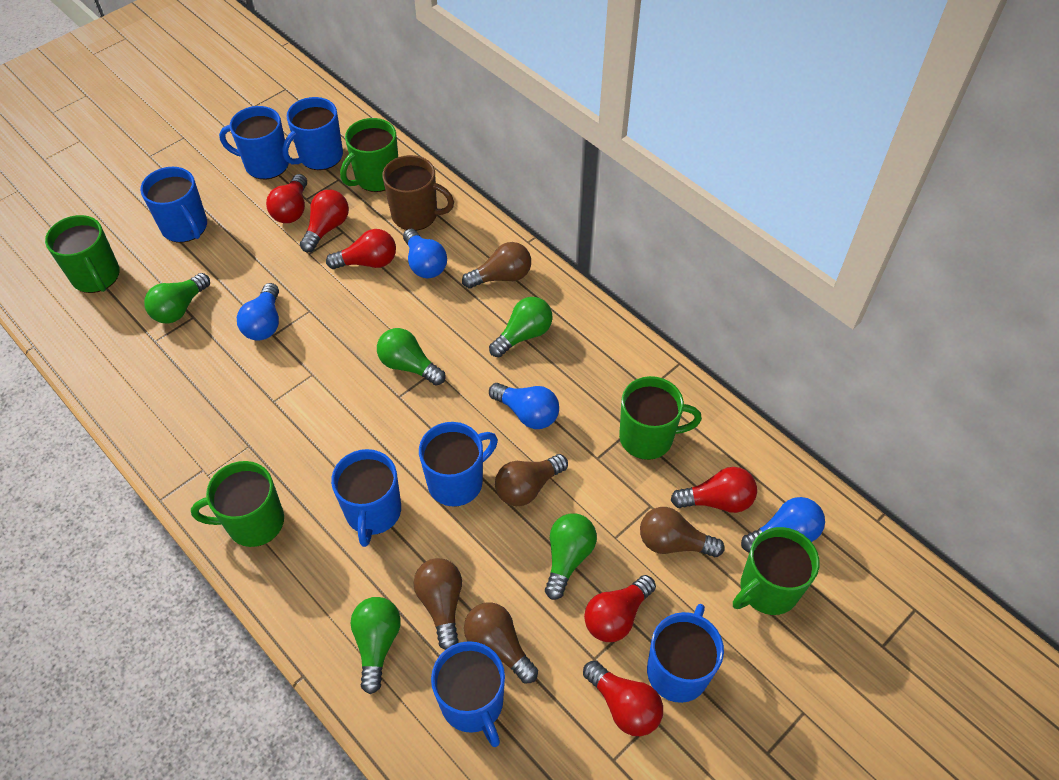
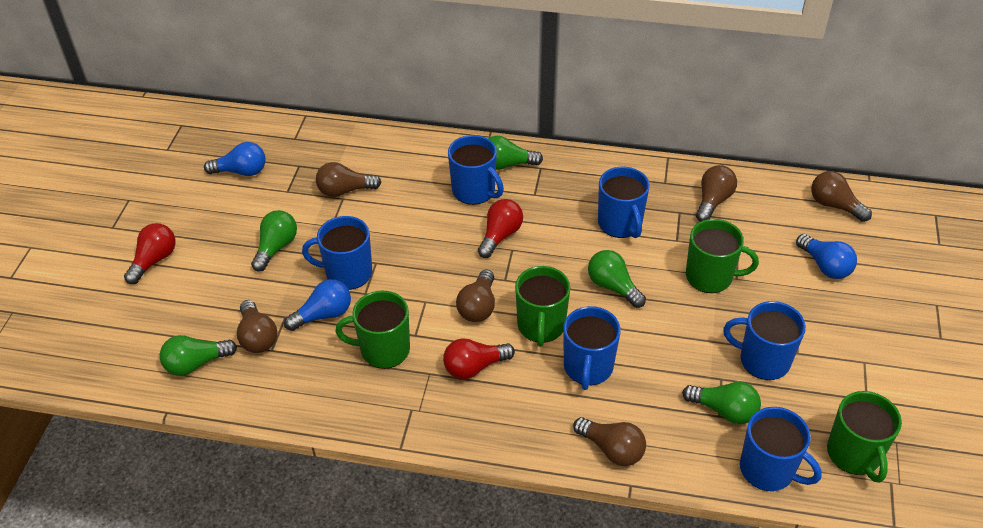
blue light bulb: 4 -> 3
blue mug: 7 -> 6
brown light bulb: 5 -> 6
brown mug: 1 -> 0
green mug: 5 -> 4
red light bulb: 6 -> 3

